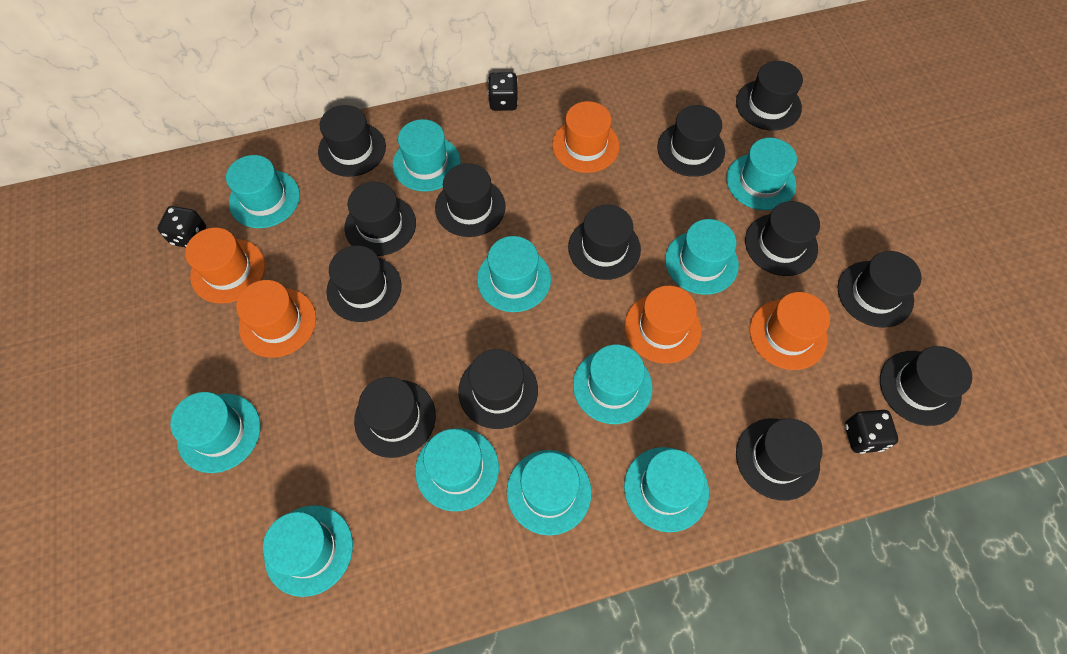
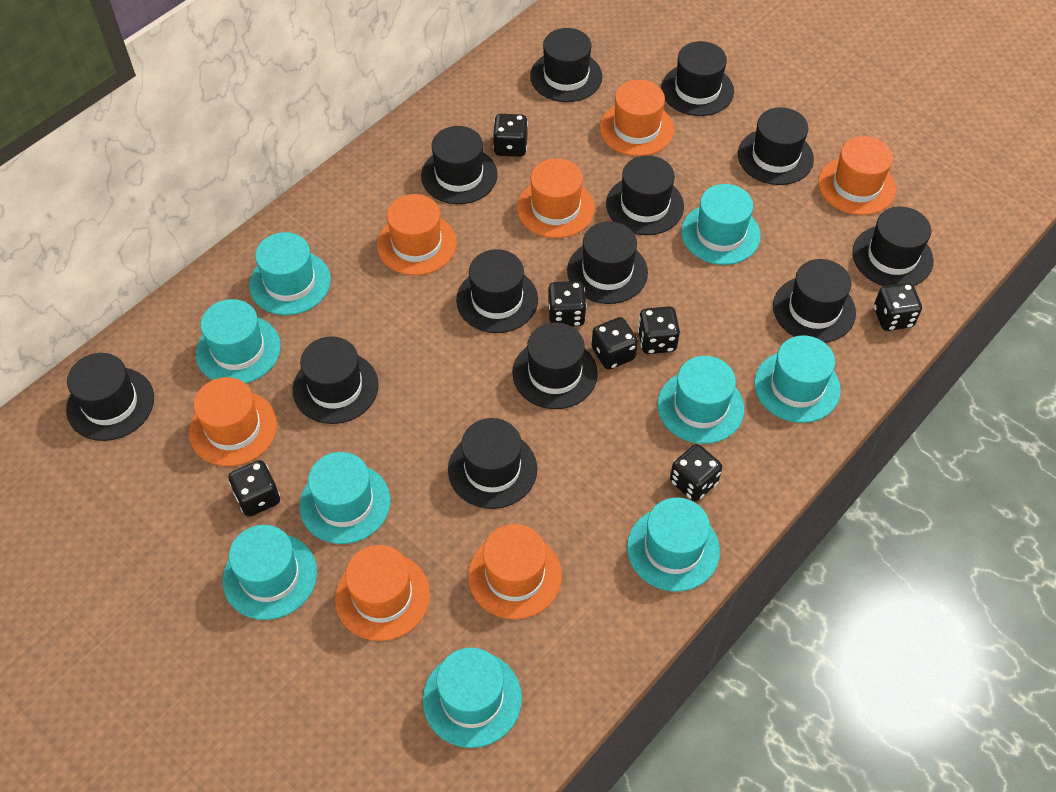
black dice: 3 -> 7
orange hat: 5 -> 7
turquoise hat: 11 -> 9

